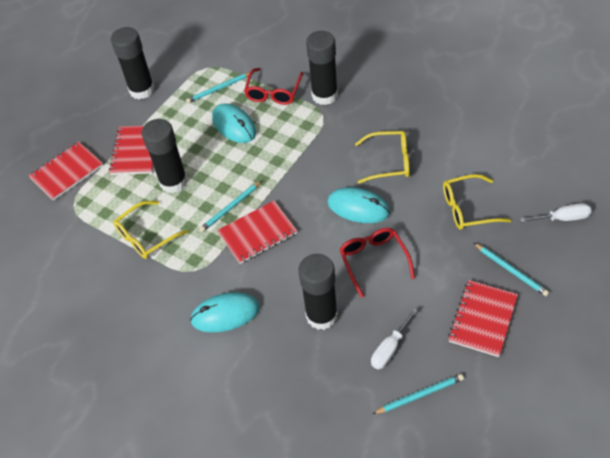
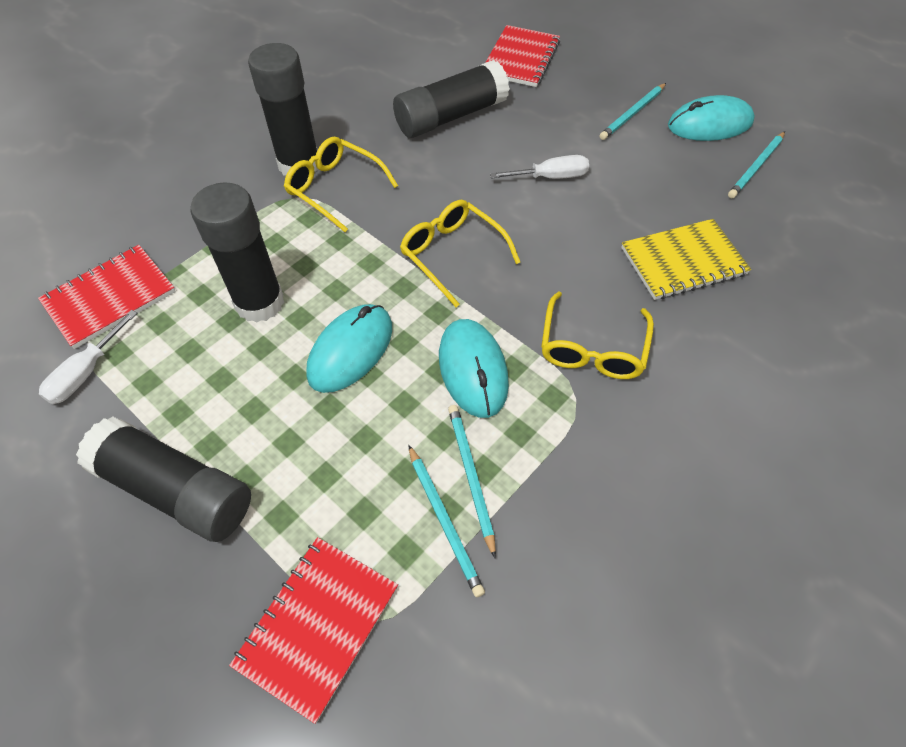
red glasses: 2 -> 0
red notebook: 4 -> 3
yellow notebook: 0 -> 1

